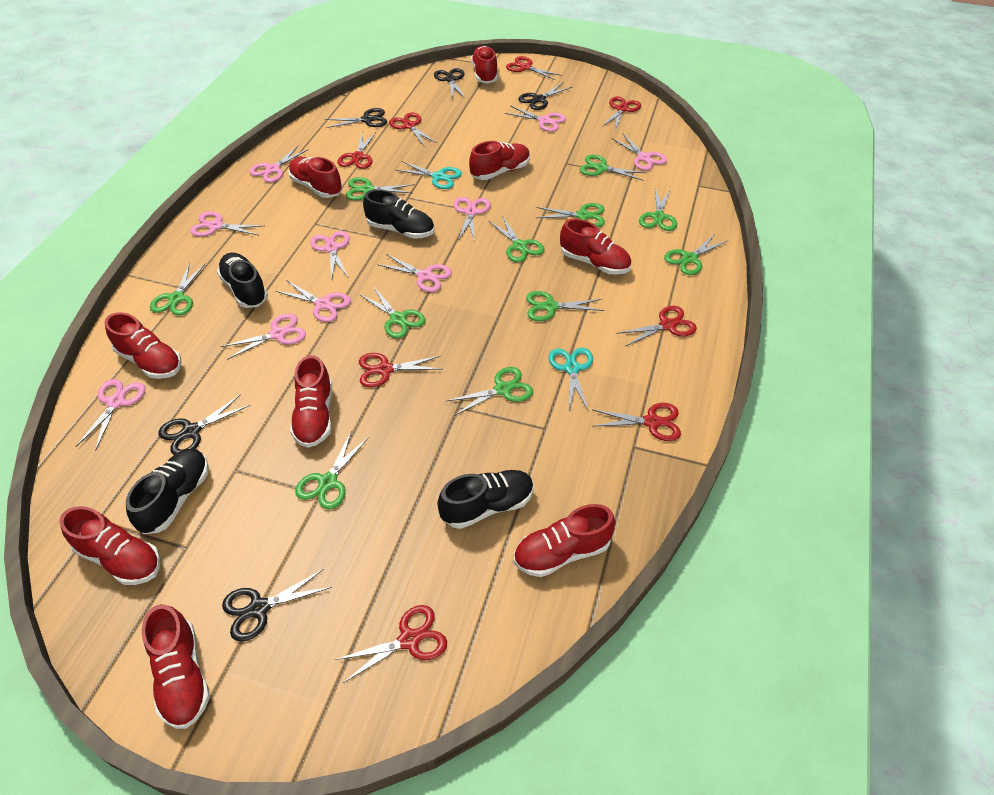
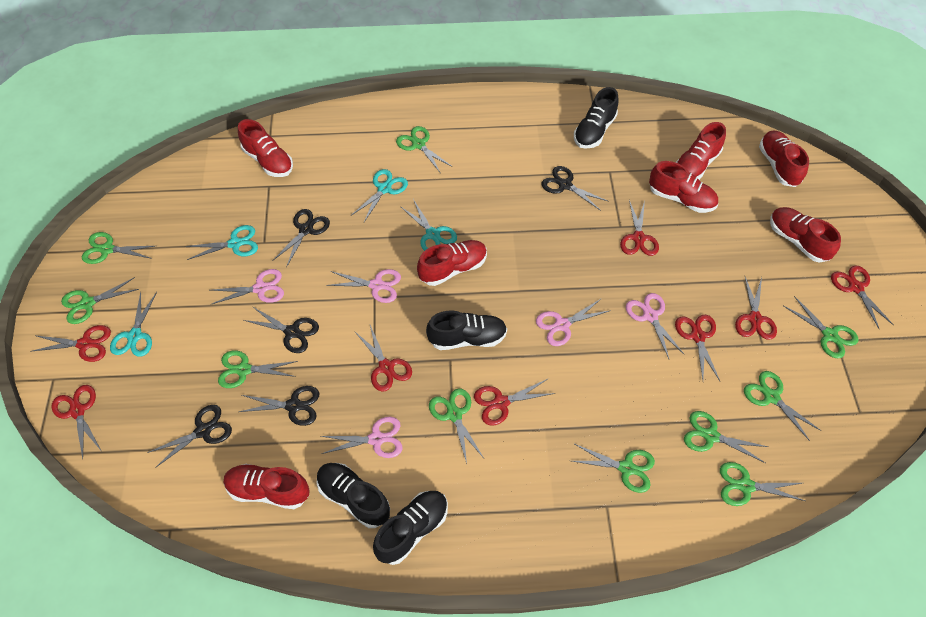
green scissors: 11 -> 10
pink scissors: 10 -> 5
red shoe: 9 -> 7
turquoise scissors: 2 -> 4

